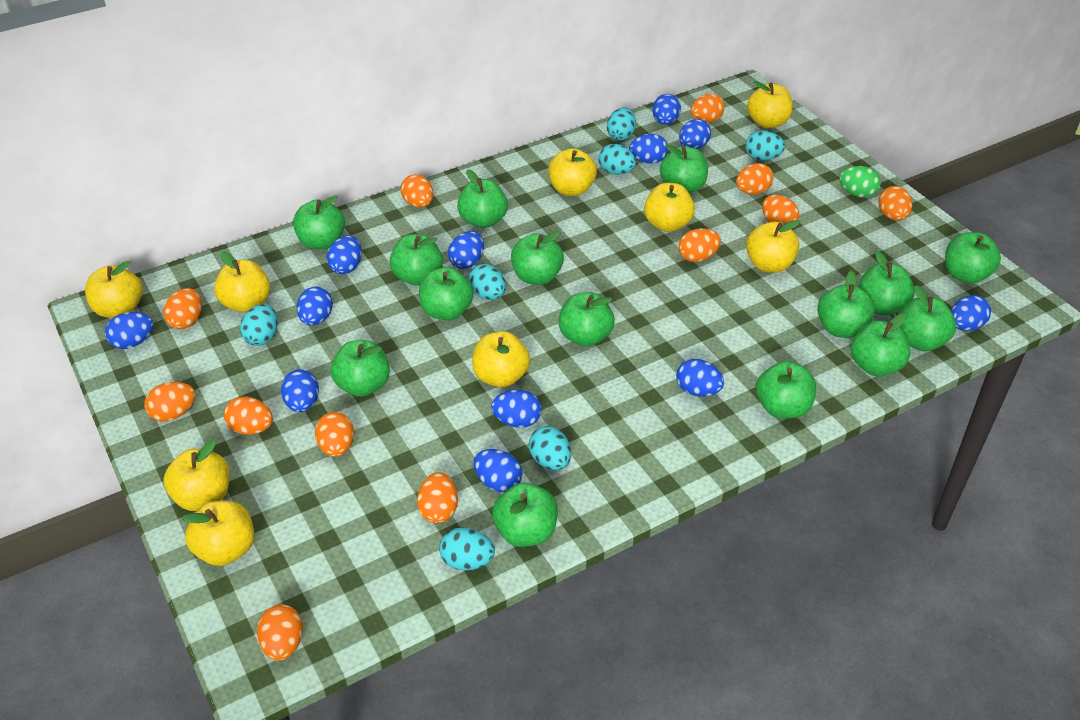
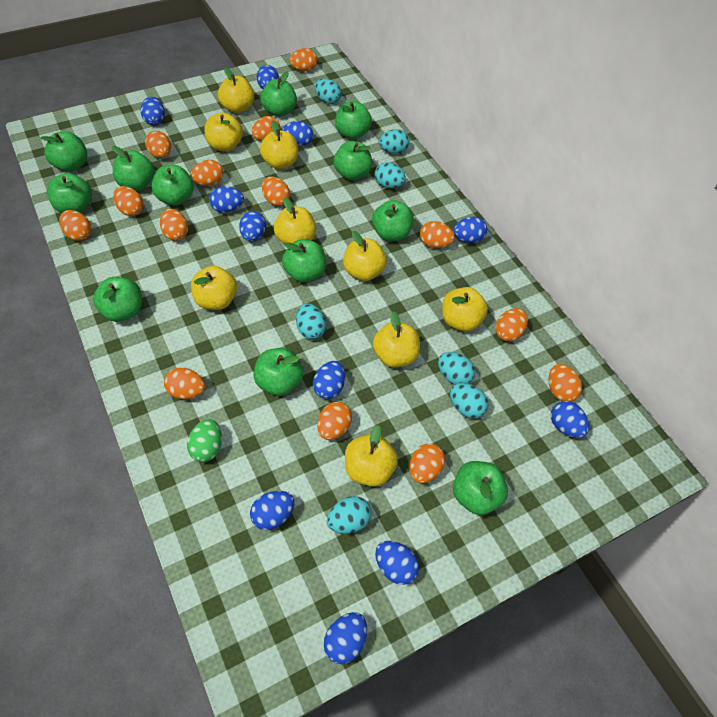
blue egg: 12 -> 11
green apple: 15 -> 12
orange egg: 12 -> 14

